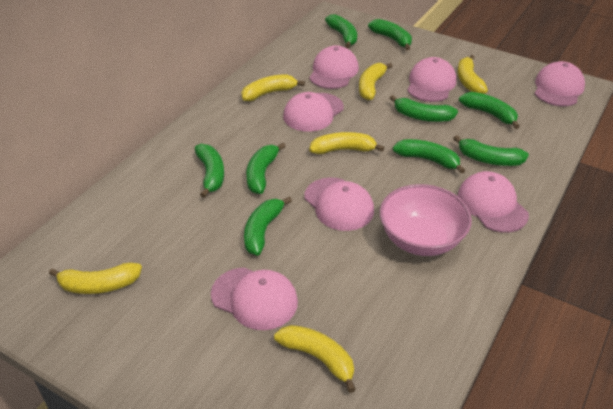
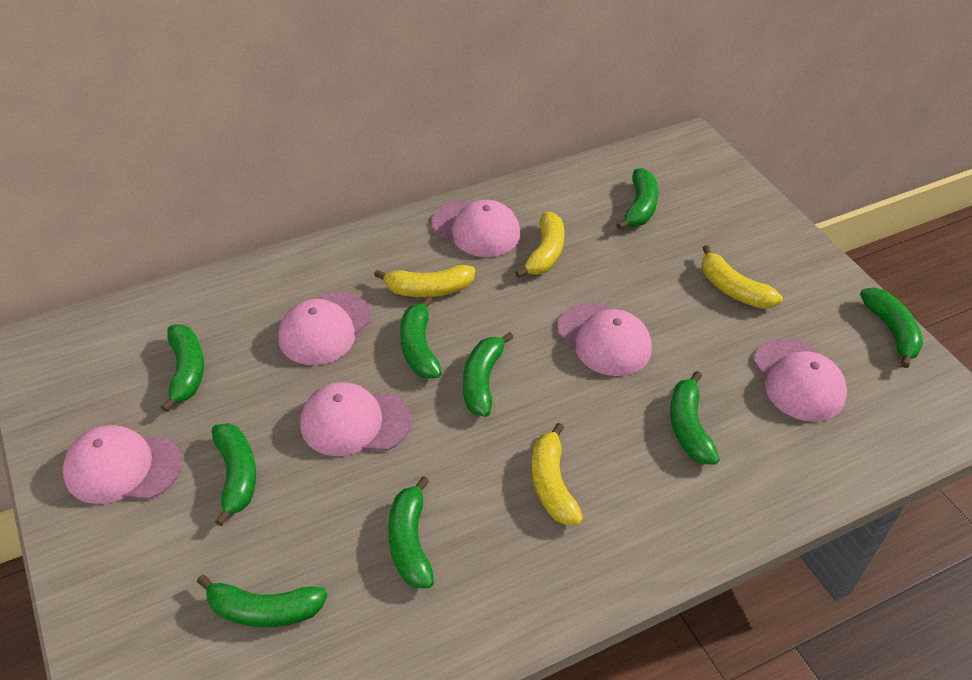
pink bowl: 1 -> 0
pink cap: 7 -> 6
yellow banana: 6 -> 4

